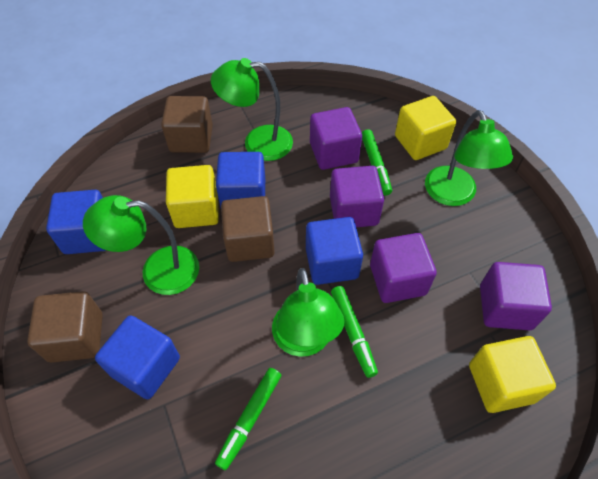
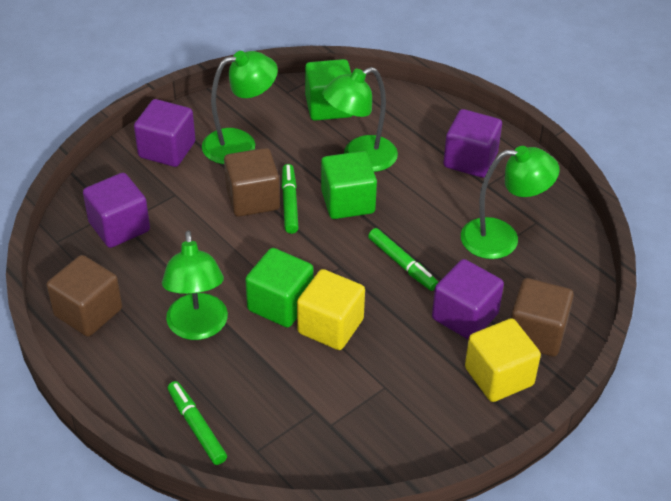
blue cube: 4 -> 0
green cube: 0 -> 3
yellow cube: 3 -> 2

